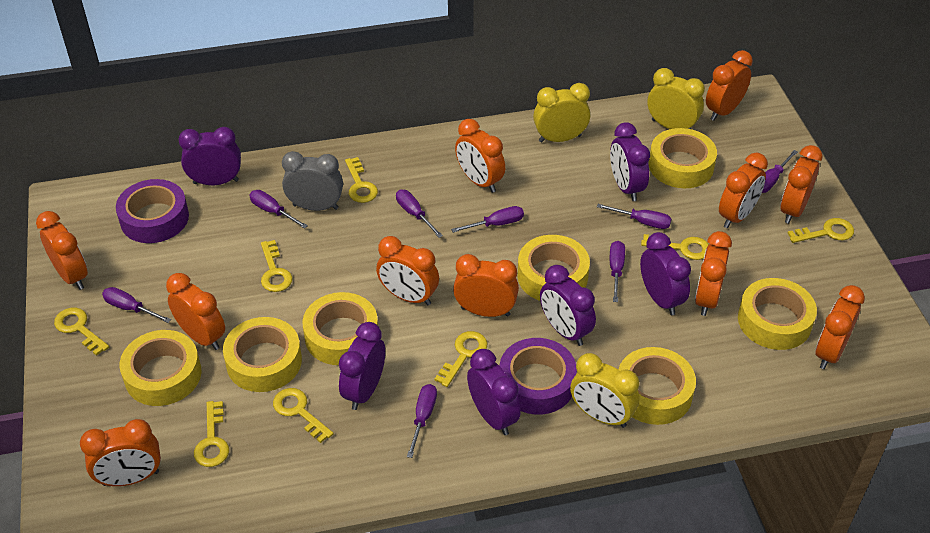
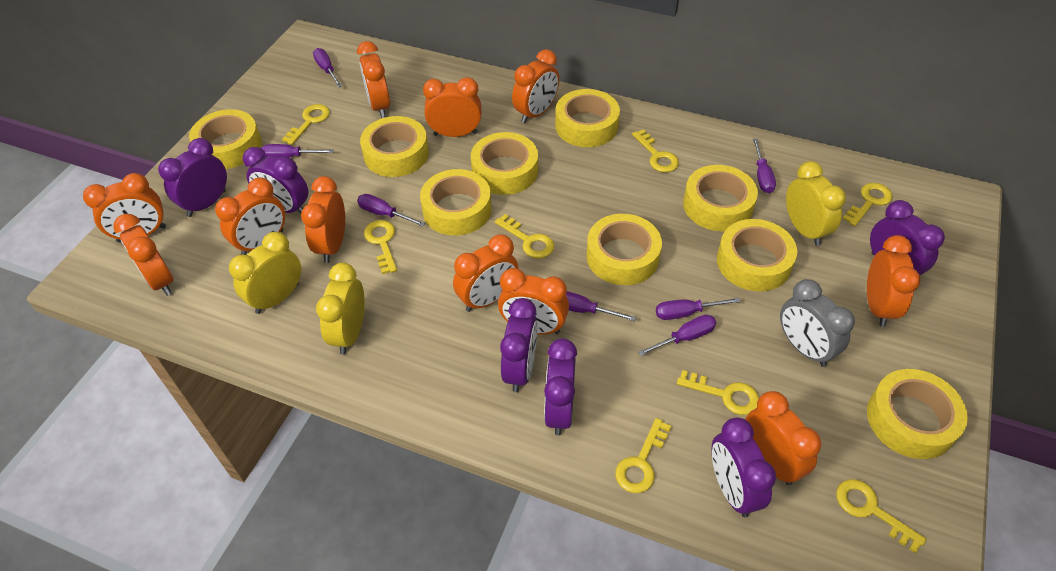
purple screwdriver: 8 -> 7
purple tape: 2 -> 0
yellow tape: 7 -> 9

